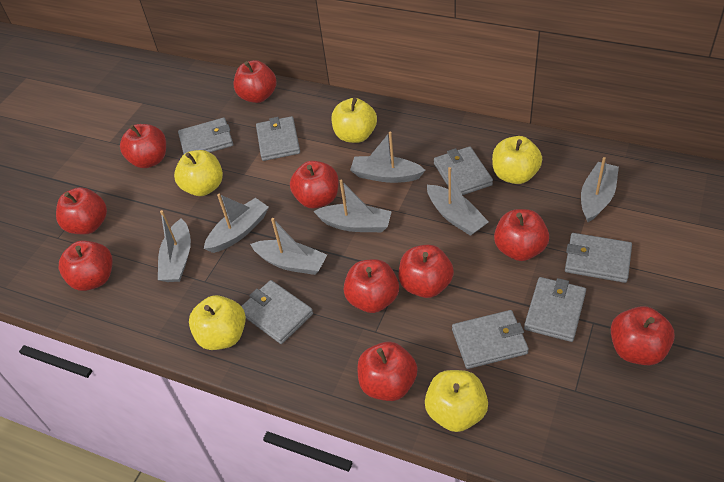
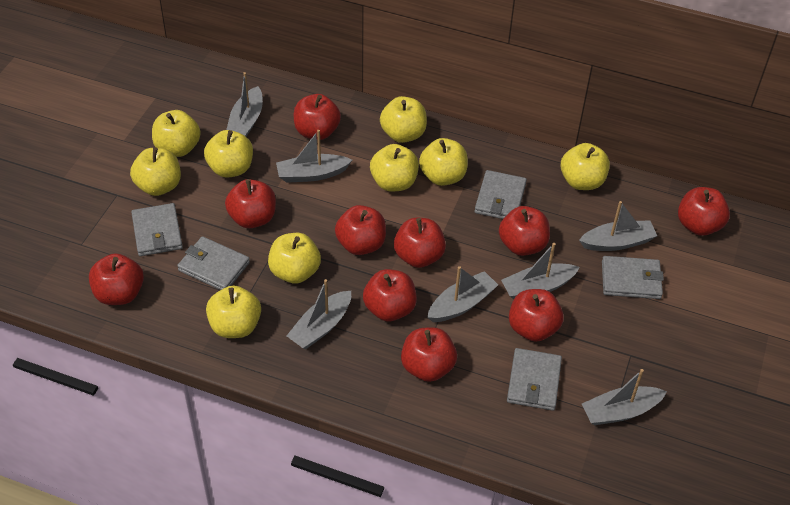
grey wallet: 7 -> 5
yellow apple: 5 -> 9

